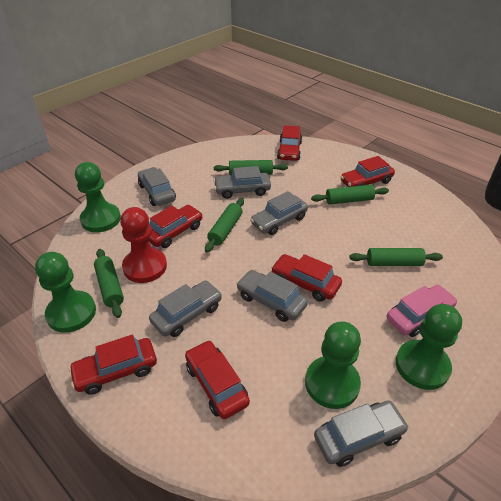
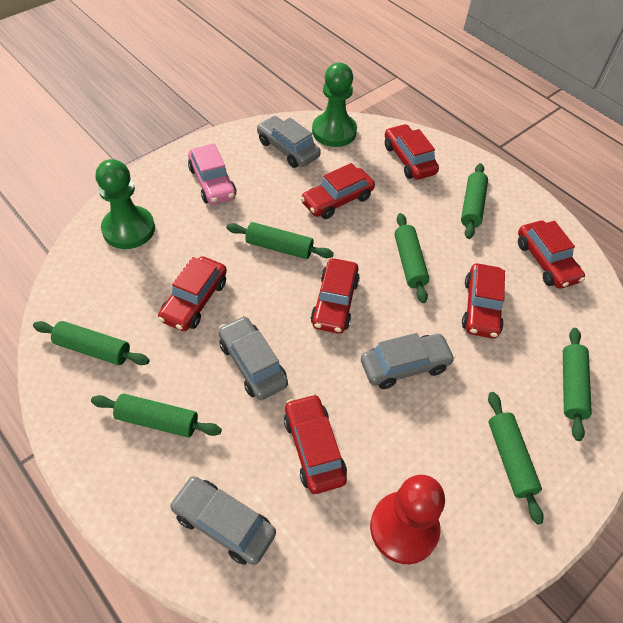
green pawn: 4 -> 2
green rolling pin: 5 -> 7
grey car: 6 -> 4
red car: 6 -> 7

